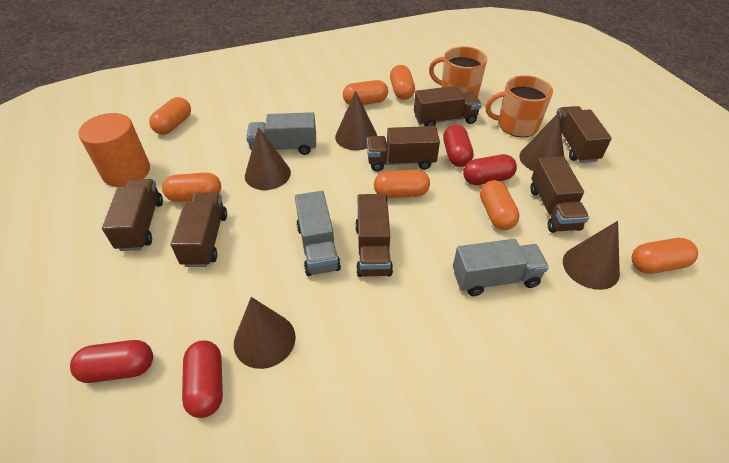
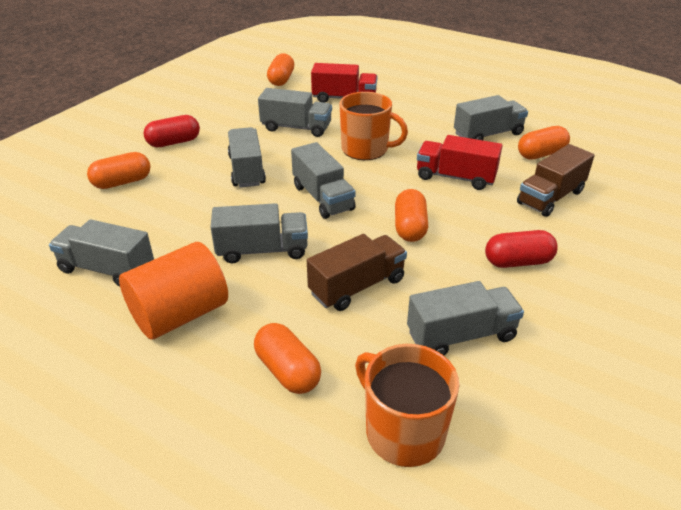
brown cone: 5 -> 0
brown truck: 7 -> 2
grey truck: 3 -> 7
orange capsule: 7 -> 5
red capsule: 4 -> 2
red truck: 0 -> 2

